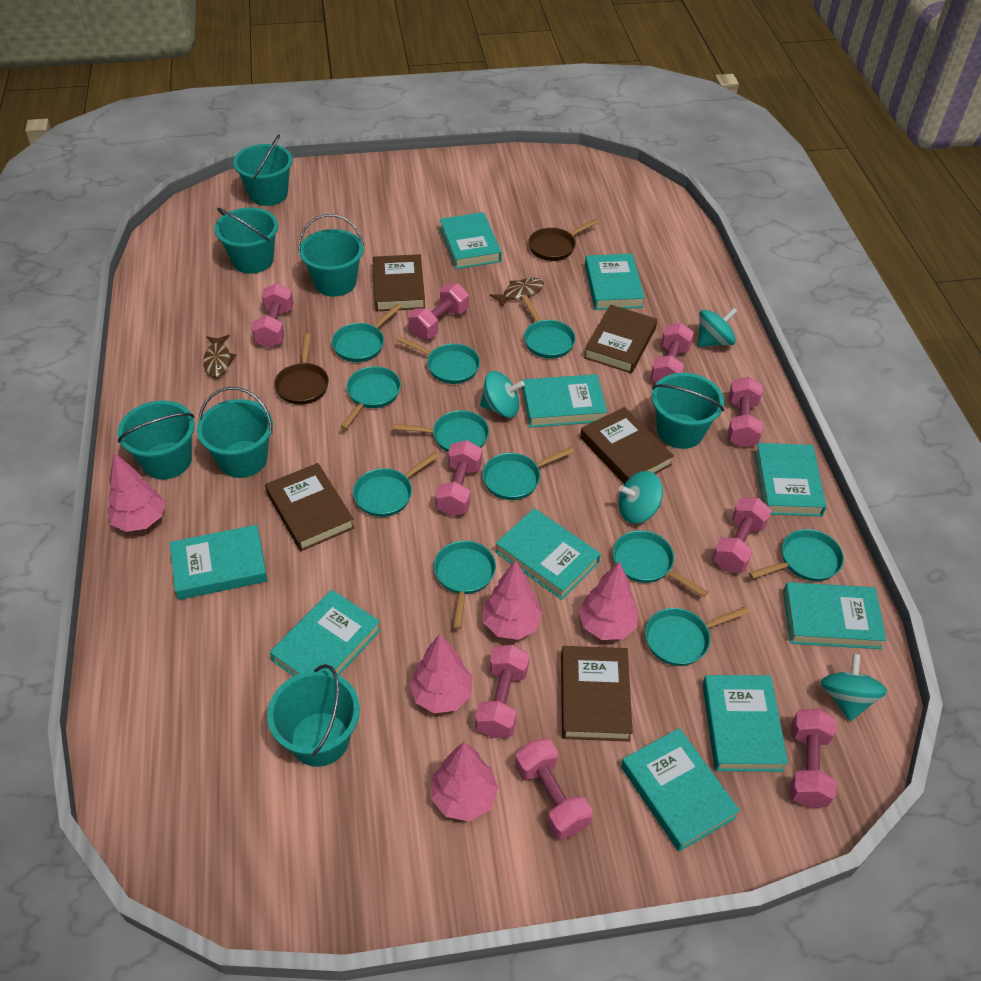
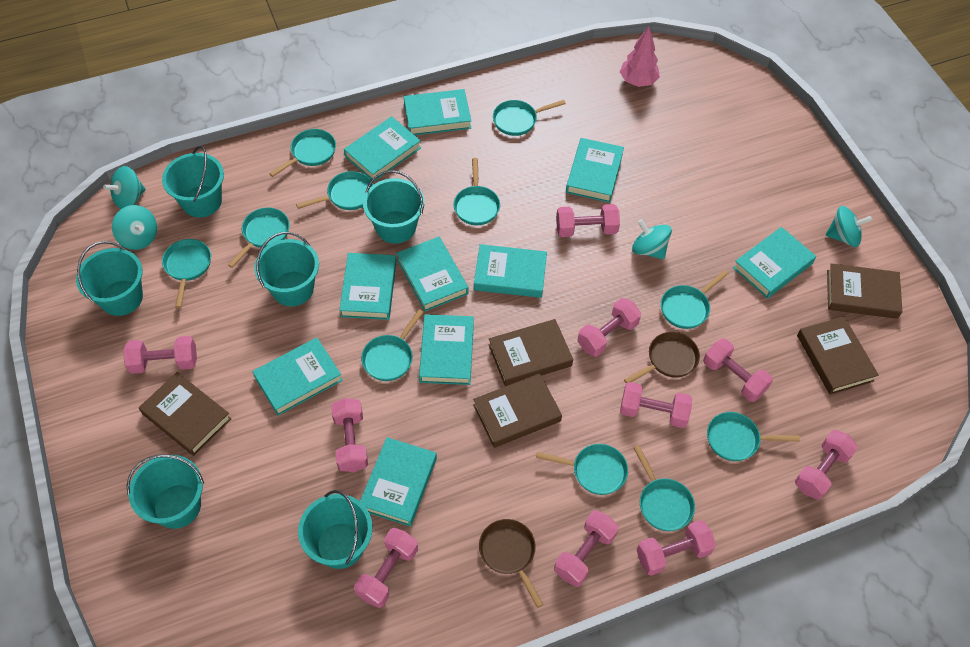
brown fish: 2 -> 0
pink dumbbell: 9 -> 10
pink tree: 5 -> 1
turquoise bucket: 7 -> 6

